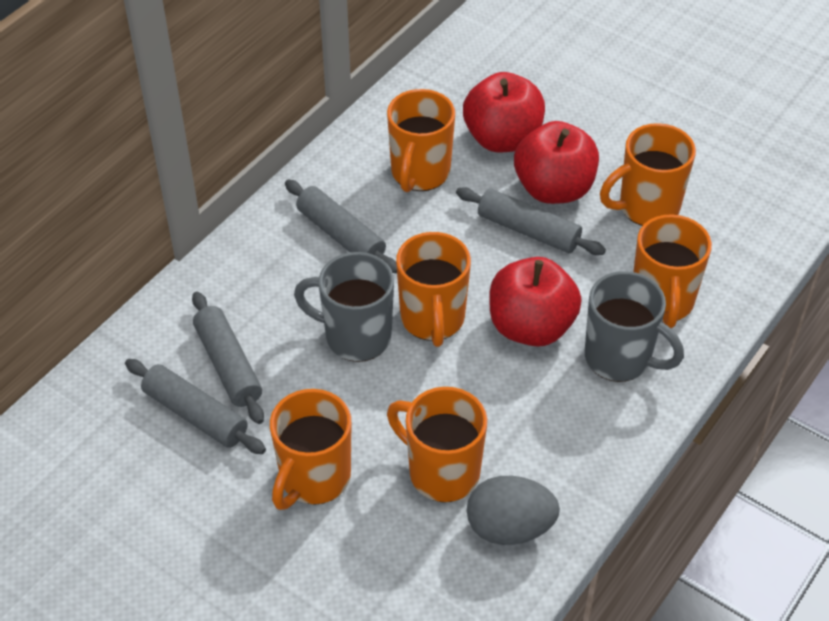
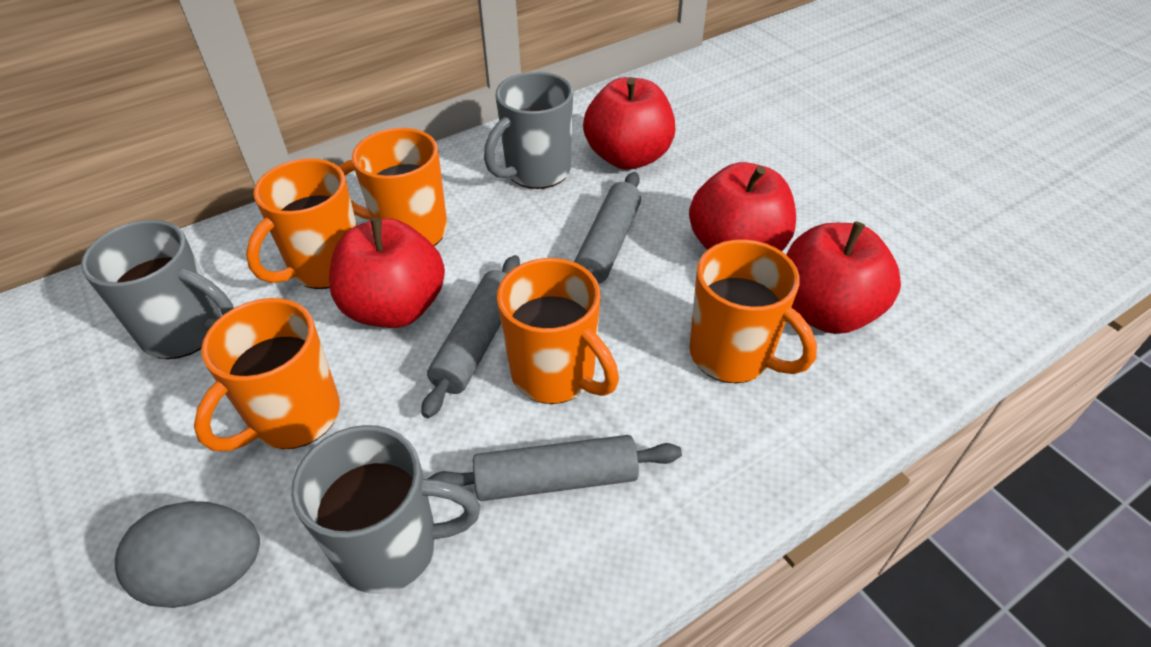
grey mug: 2 -> 3
grey rolling pin: 4 -> 3
orange mug: 6 -> 5
red apple: 3 -> 4

